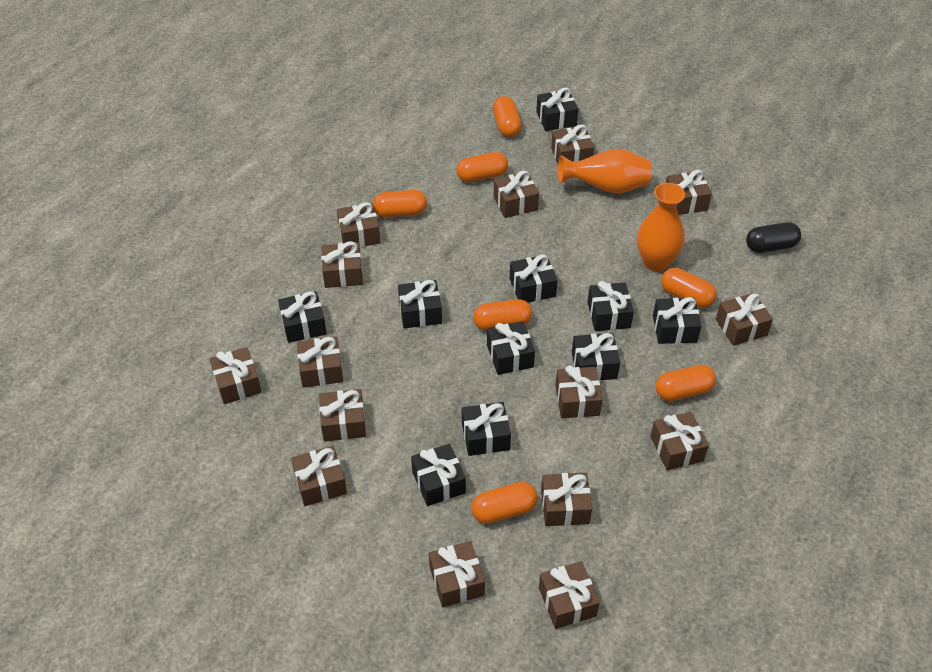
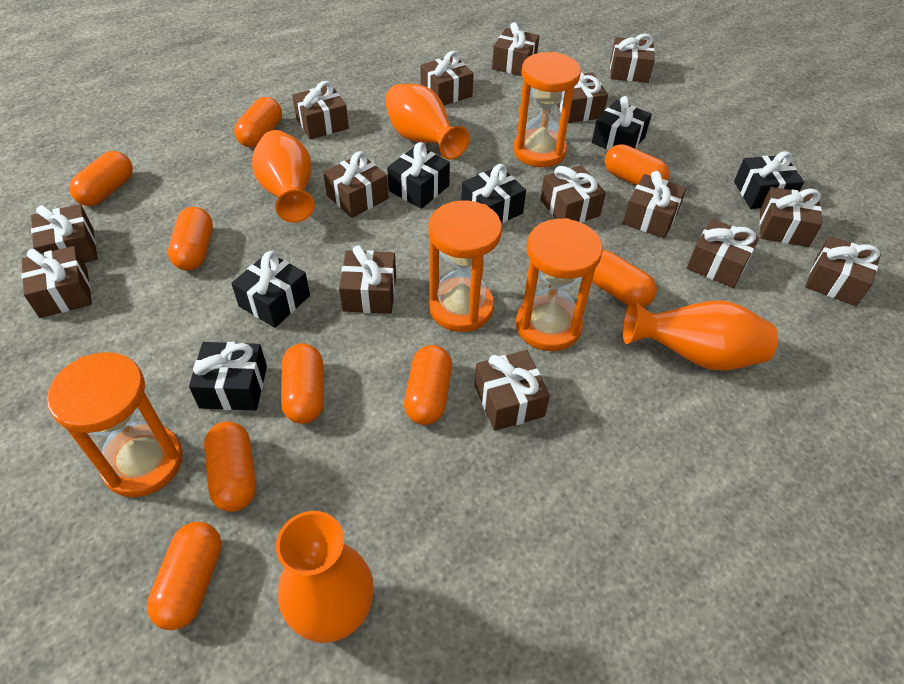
black capsule: 1 -> 0
black gift: 10 -> 6
orange capsule: 7 -> 9
orange hourglass: 0 -> 4
orange vase: 2 -> 4

